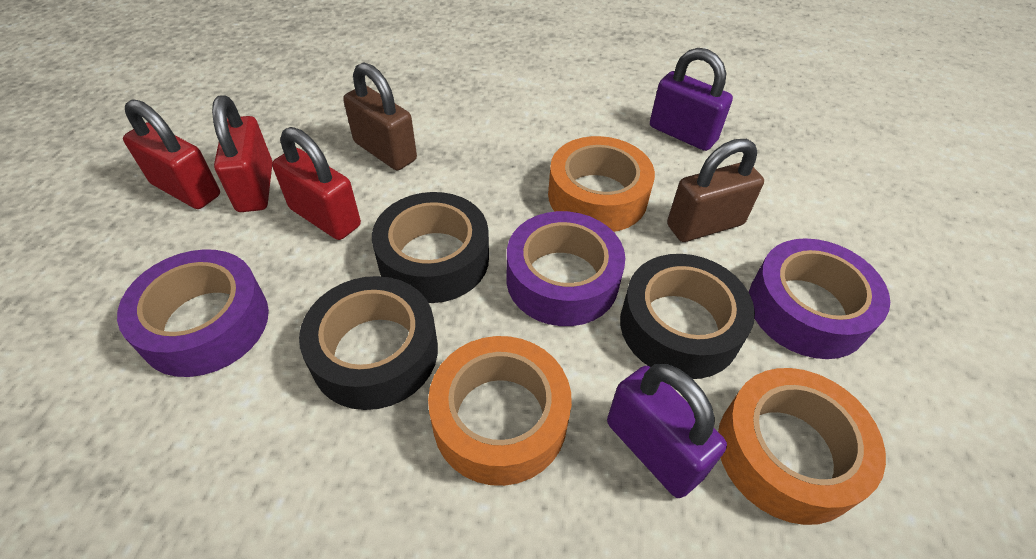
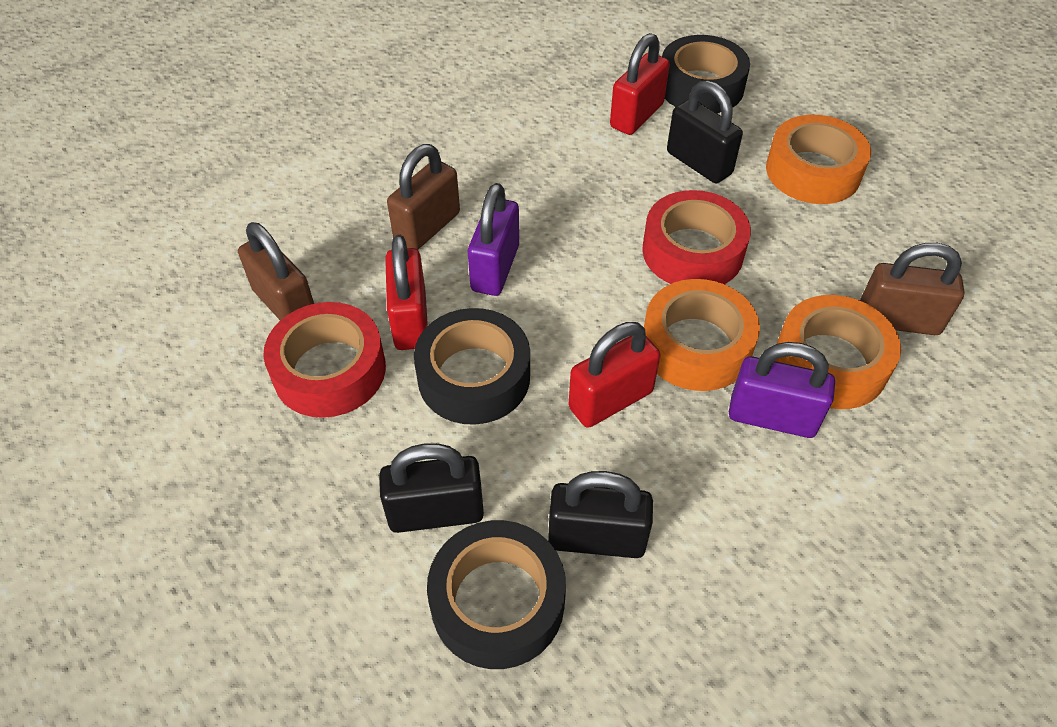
black padlock: 0 -> 3
brown padlock: 2 -> 3
purple tape: 3 -> 0
red tape: 0 -> 2

